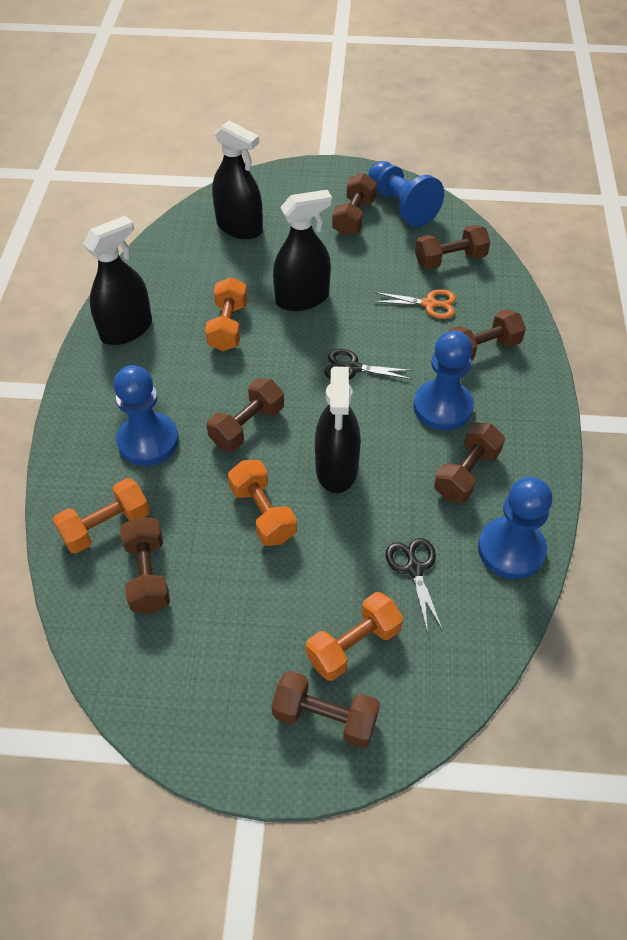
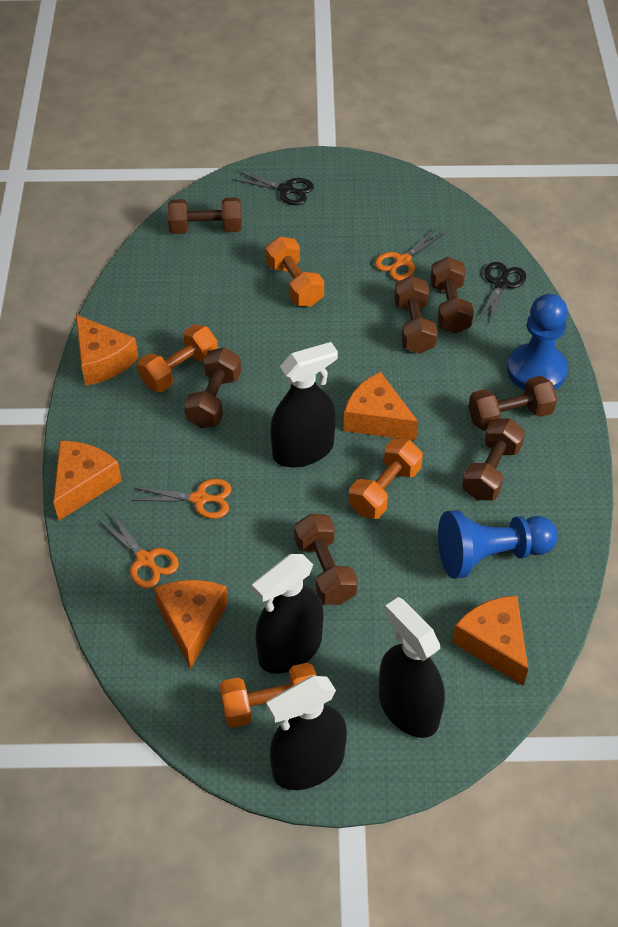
blue pawn: 4 -> 2
orange cheese: 0 -> 5
orange scissors: 1 -> 3

